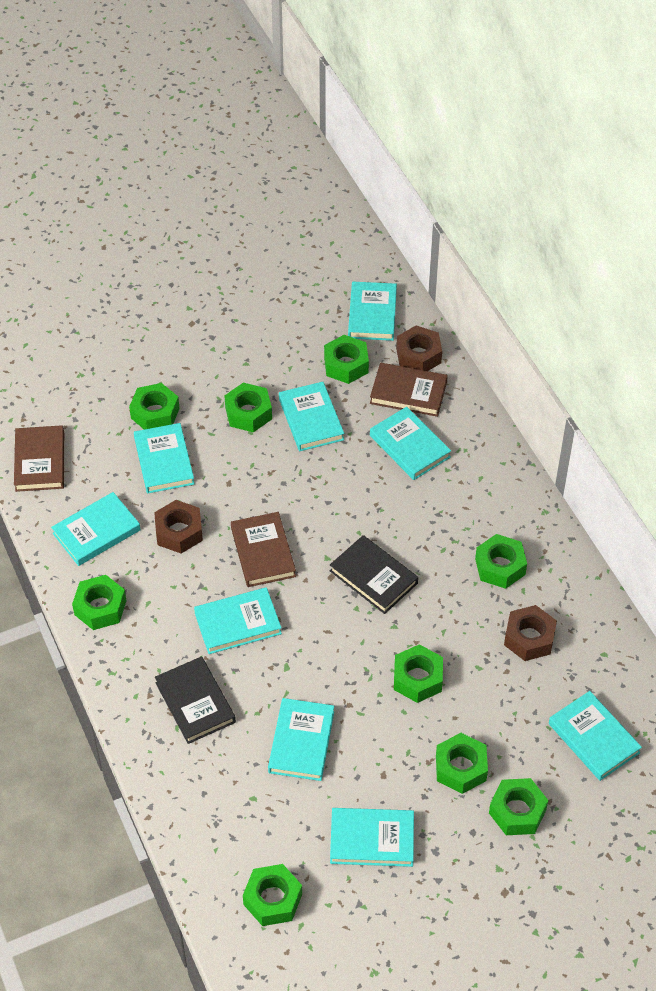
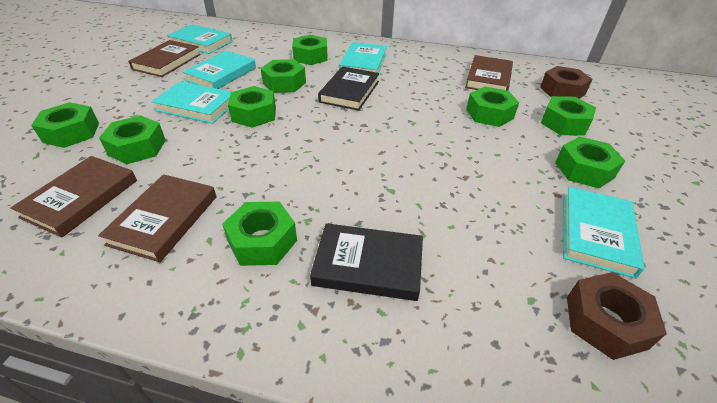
brown book: 3 -> 4
brown nut: 3 -> 2
turquoise book: 9 -> 5

